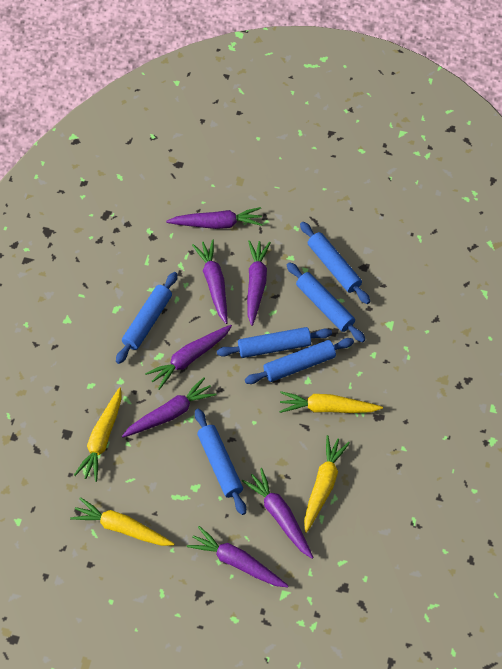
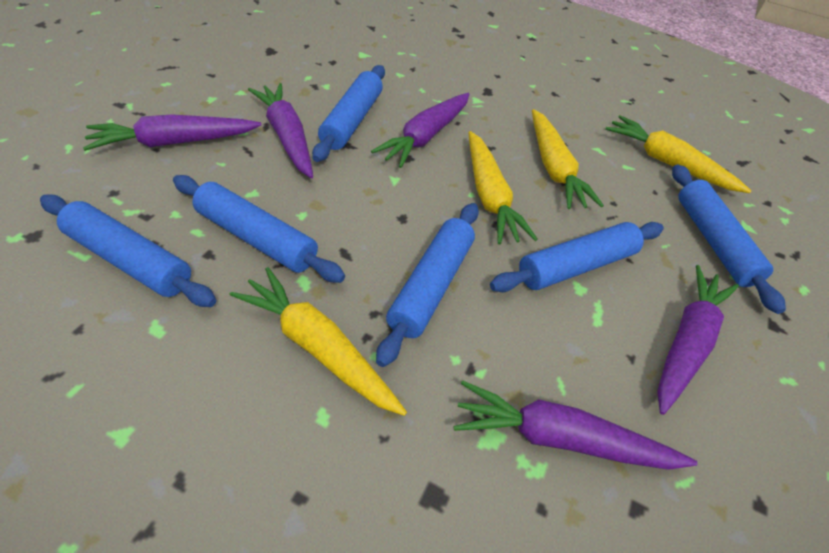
purple carrot: 7 -> 5

